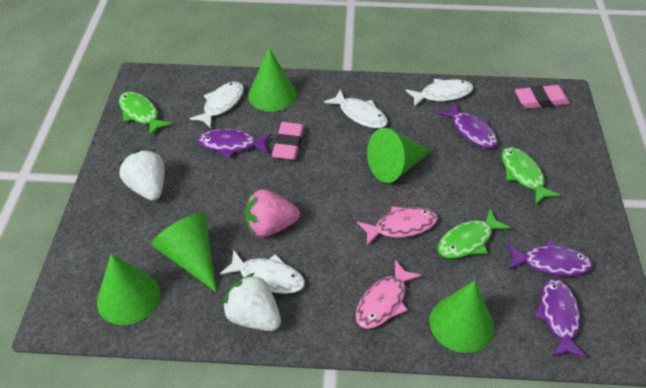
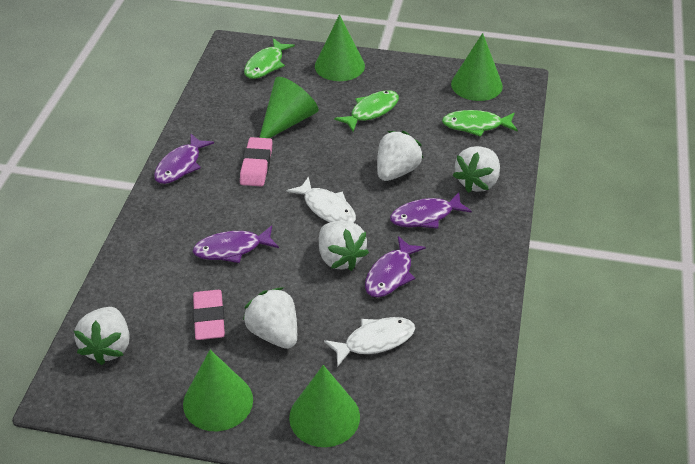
pink fish: 2 -> 0
pink strawberry: 1 -> 0
white fish: 4 -> 2
white strawberry: 2 -> 5

